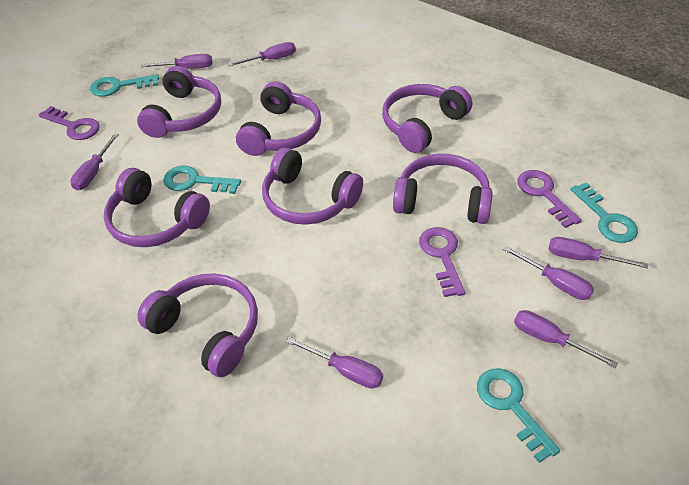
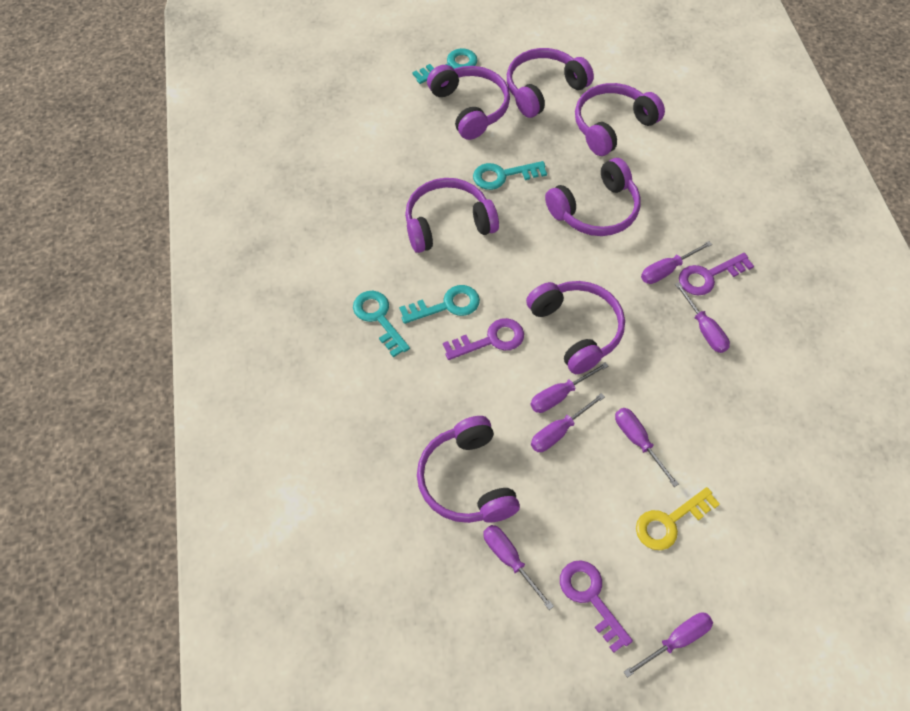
yellow key: 0 -> 1

